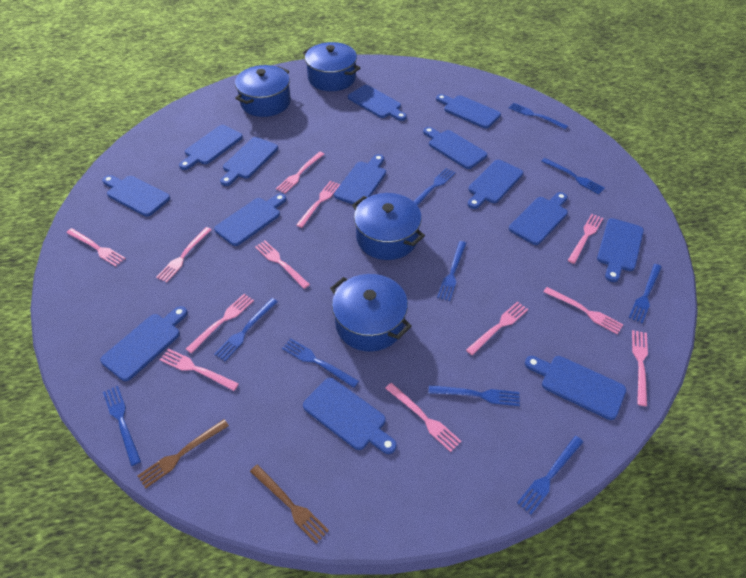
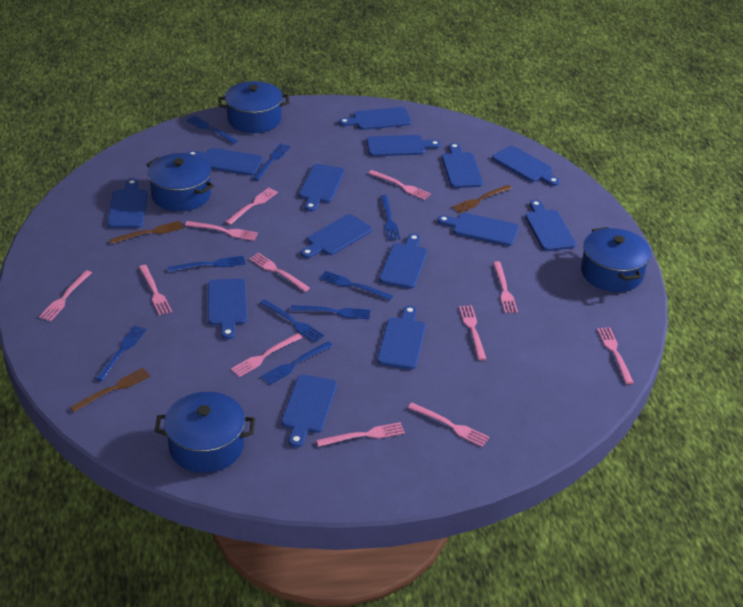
blue fork: 10 -> 9
brown fork: 2 -> 3

